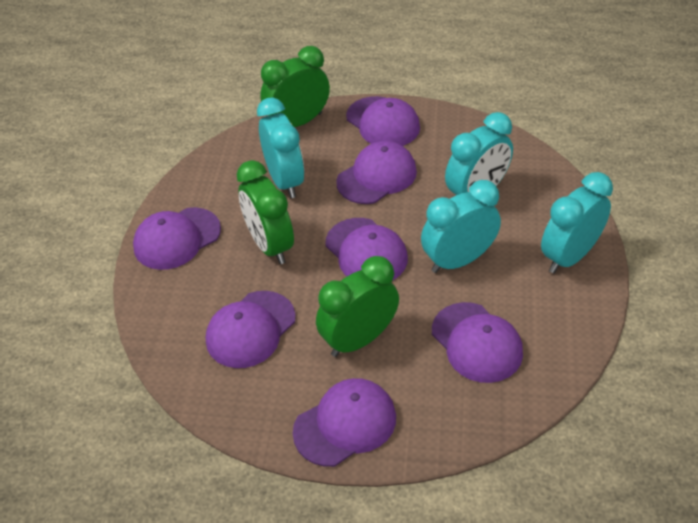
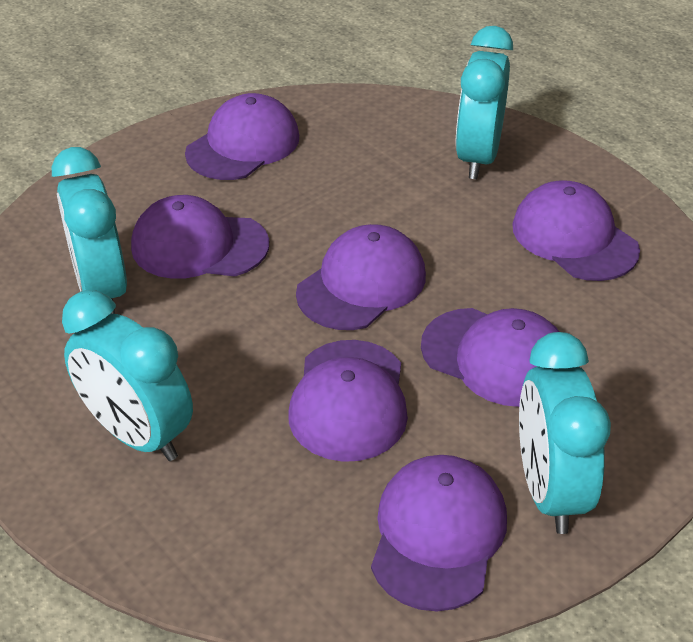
green clock: 3 -> 0

